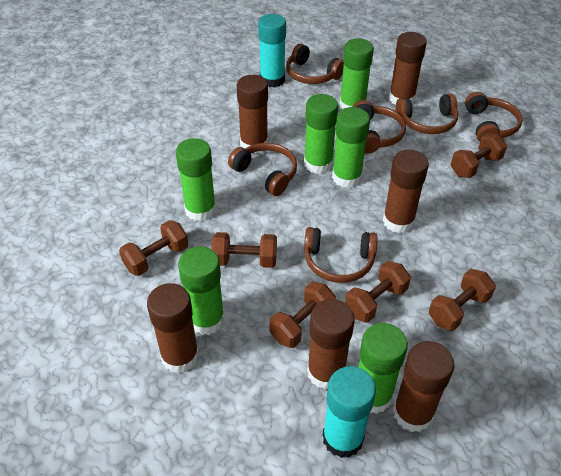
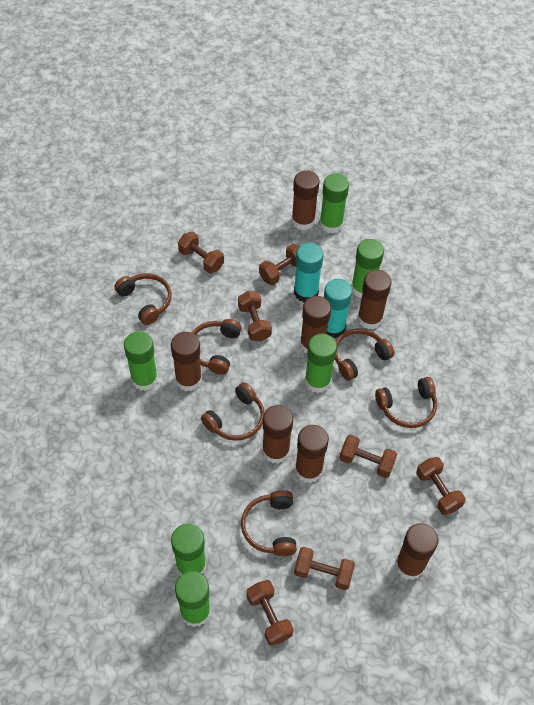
brown dumbbell: 6 -> 7
brown glue stick: 6 -> 7

